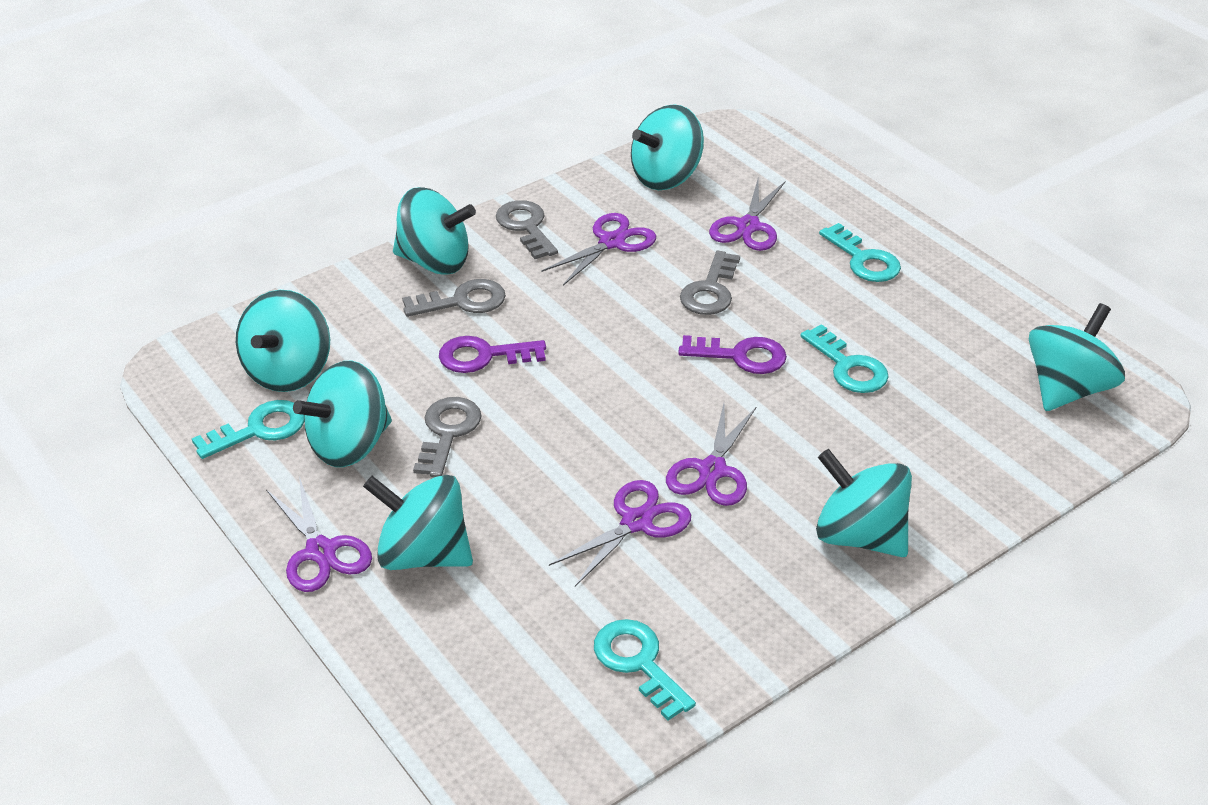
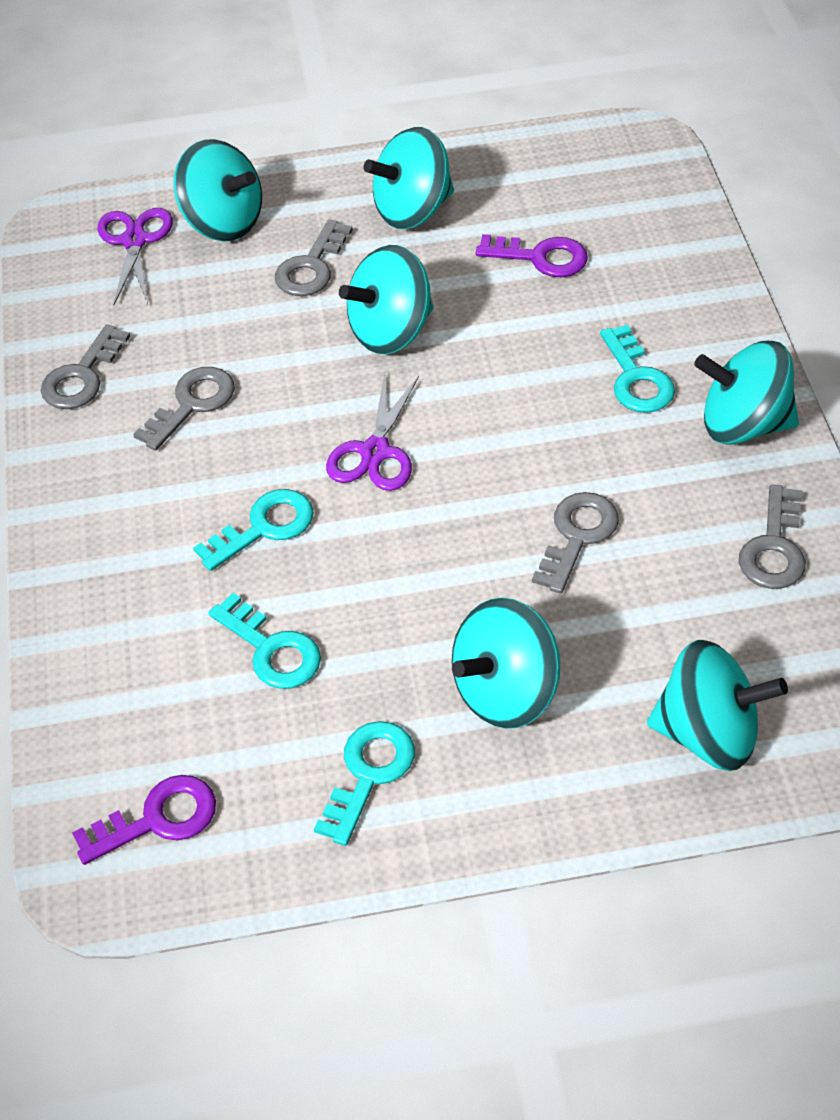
grey key: 4 -> 5
purple scissors: 5 -> 2
turquoise spinning top: 7 -> 6

